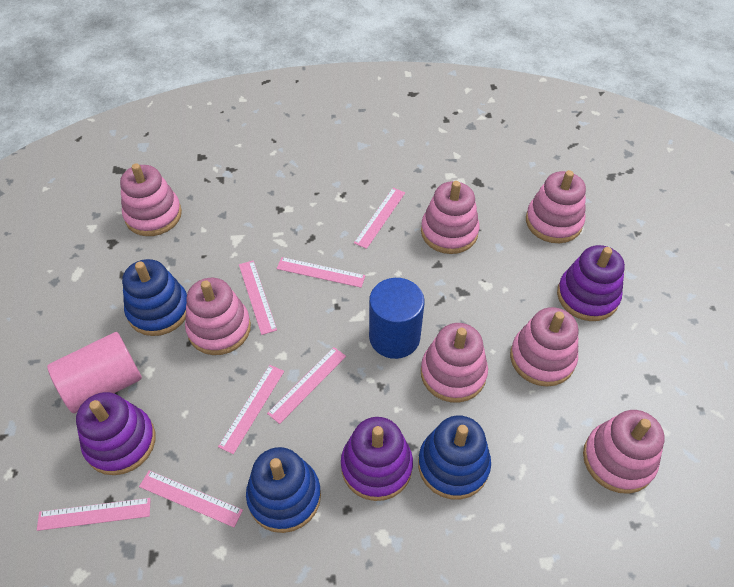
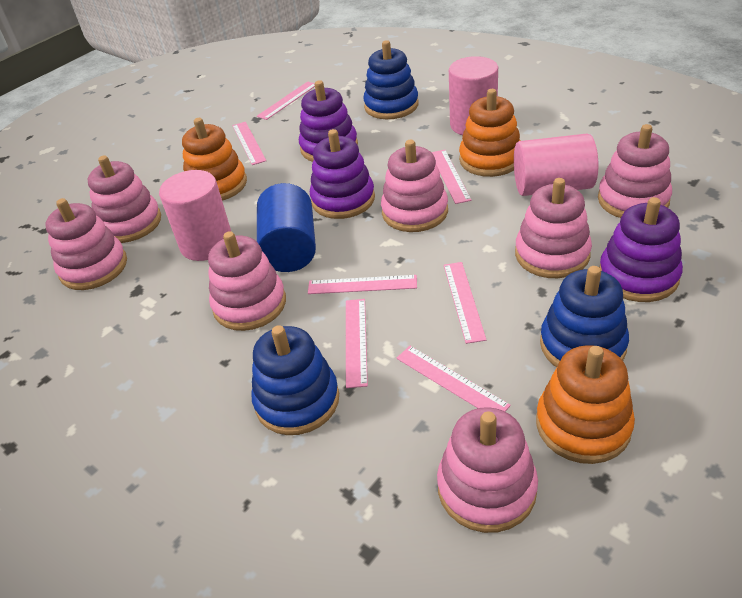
orange stacking toy: 0 -> 3
pink cylinder: 1 -> 3

